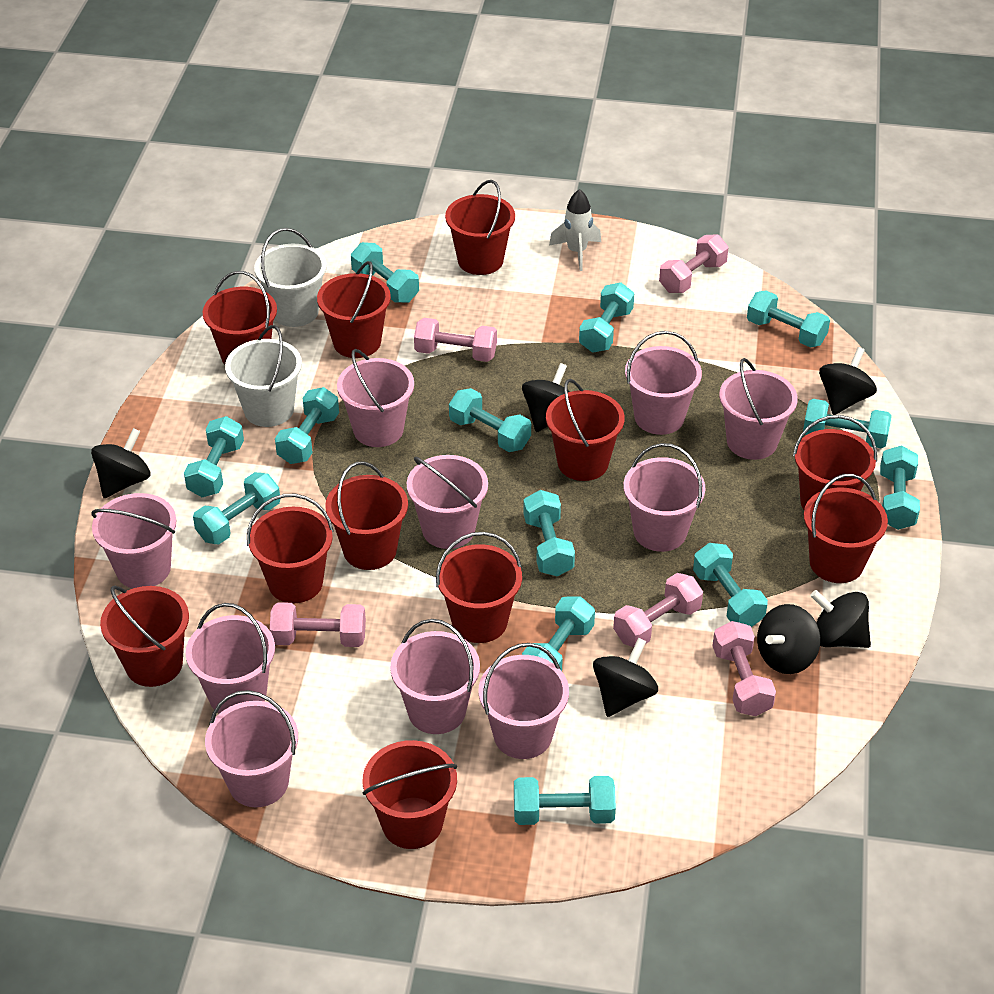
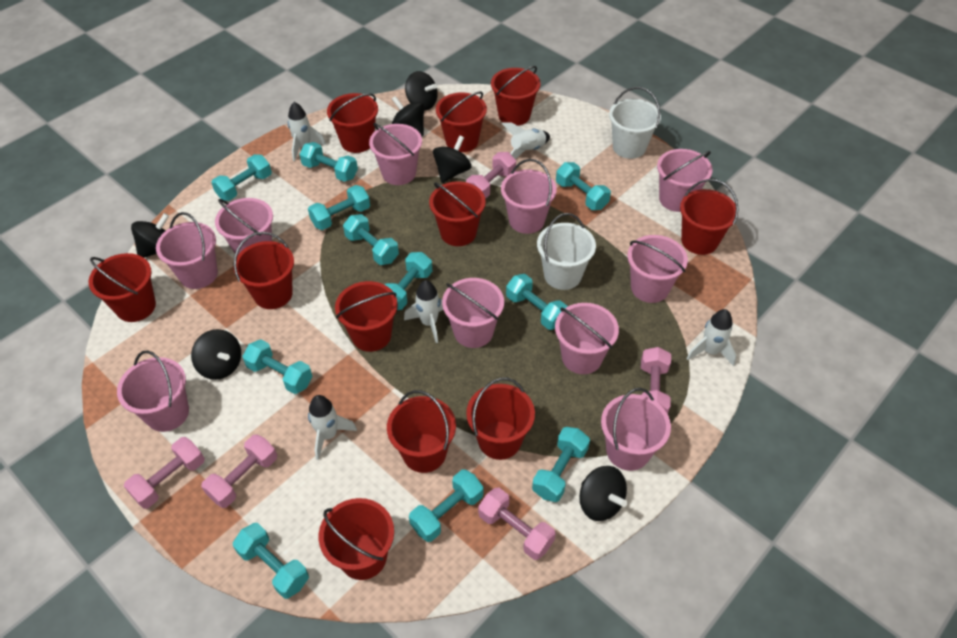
turquoise dumbbell: 13 -> 11
white rocket: 1 -> 5

